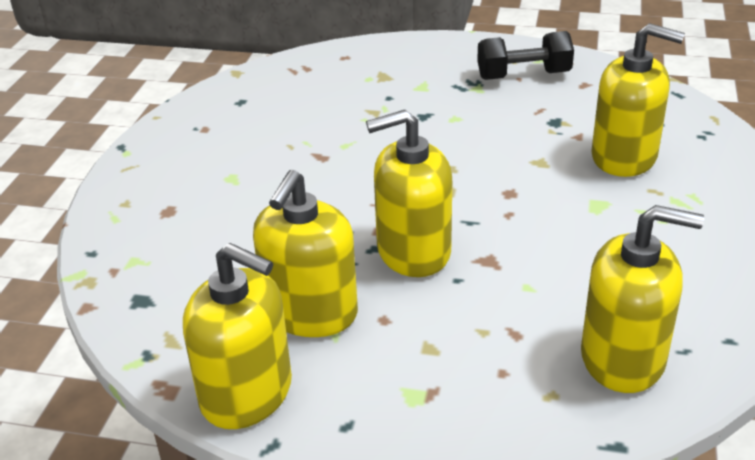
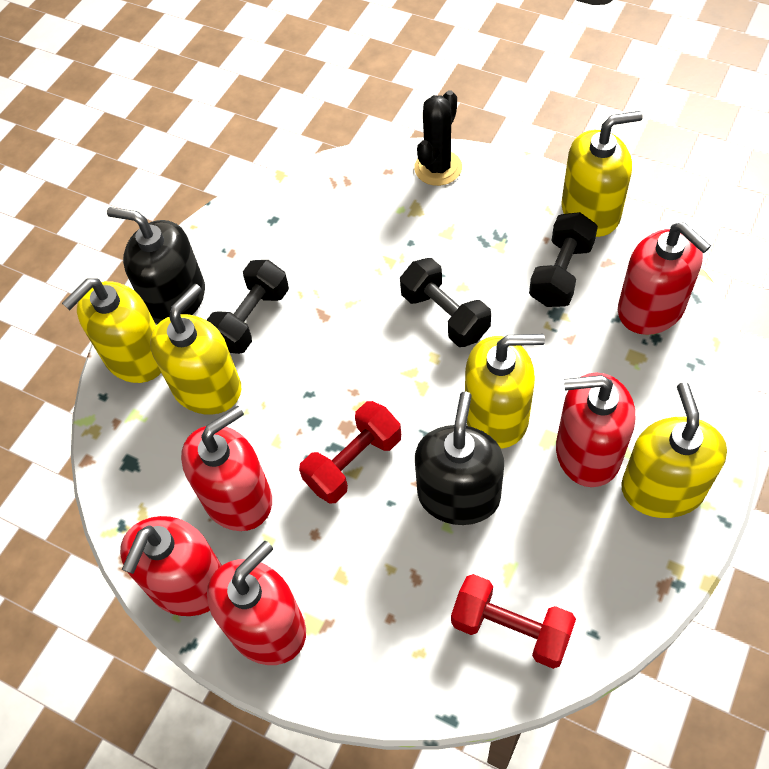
black cactus: 0 -> 1
black dumbbell: 1 -> 3
black soap dispenser: 0 -> 2
red dumbbell: 0 -> 2
red soap dispenser: 0 -> 5

